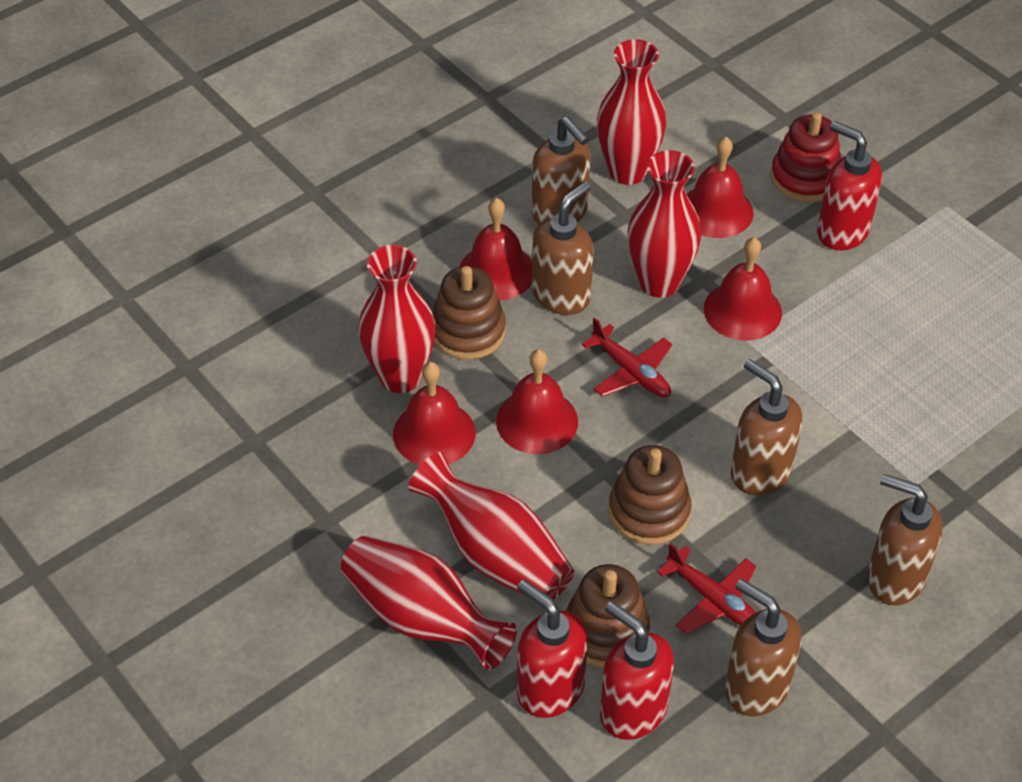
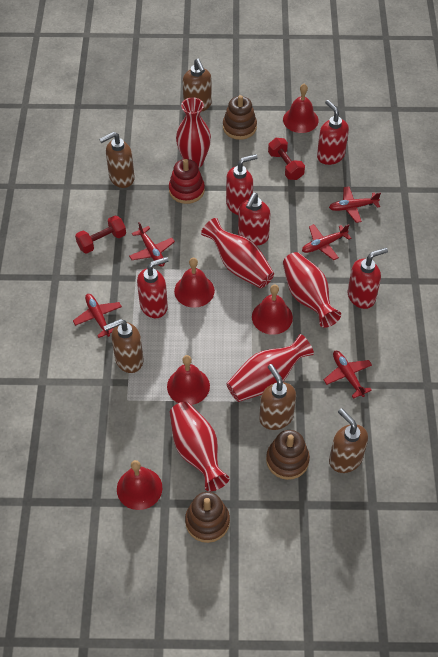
red dumbbell: 0 -> 2
red plane: 2 -> 5
red soap dispenser: 3 -> 5

